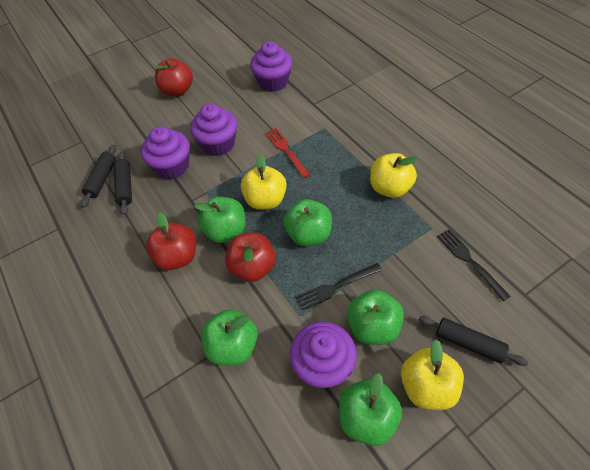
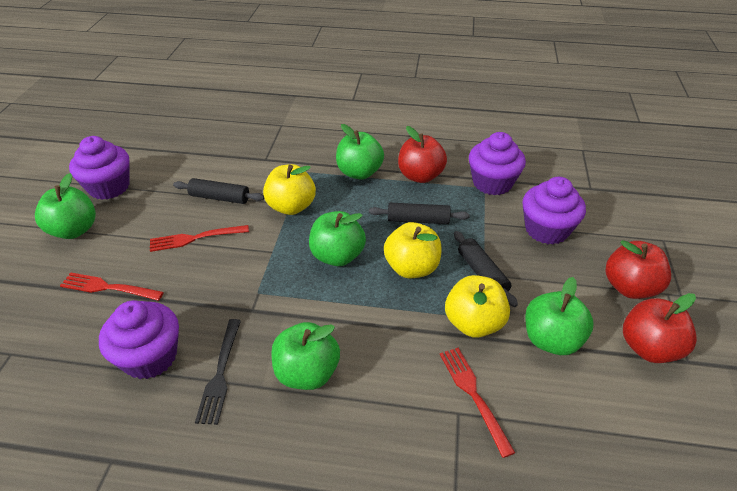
black fork: 2 -> 1
red fork: 1 -> 3

